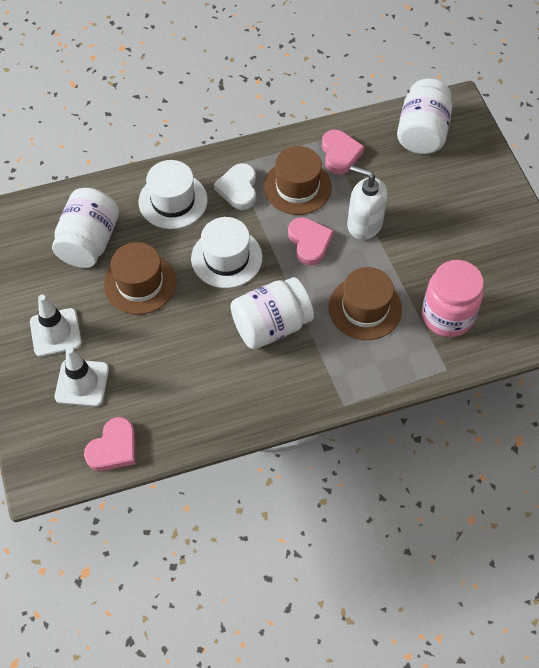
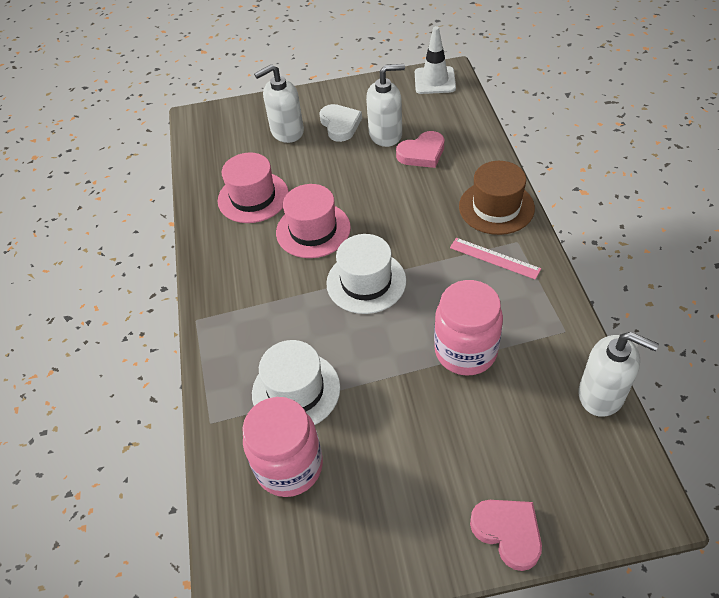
brown hat: 3 -> 1
pink hat: 0 -> 2
pink heart: 3 -> 2
pink jar: 1 -> 2
pink ruler: 0 -> 1
white jar: 3 -> 0
white soap dispenser: 1 -> 3
white traffic cone: 2 -> 1

